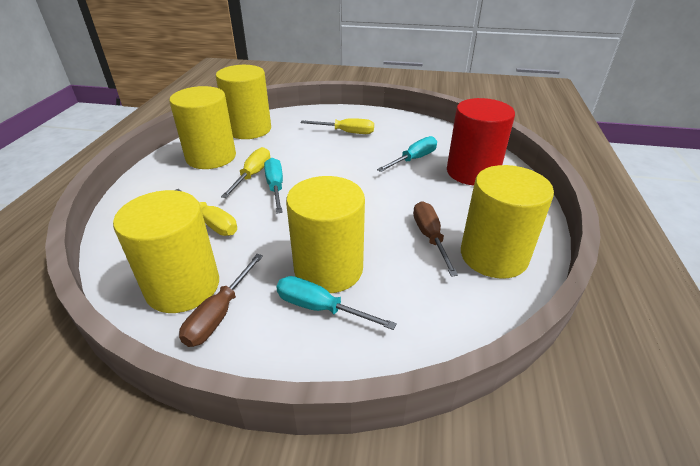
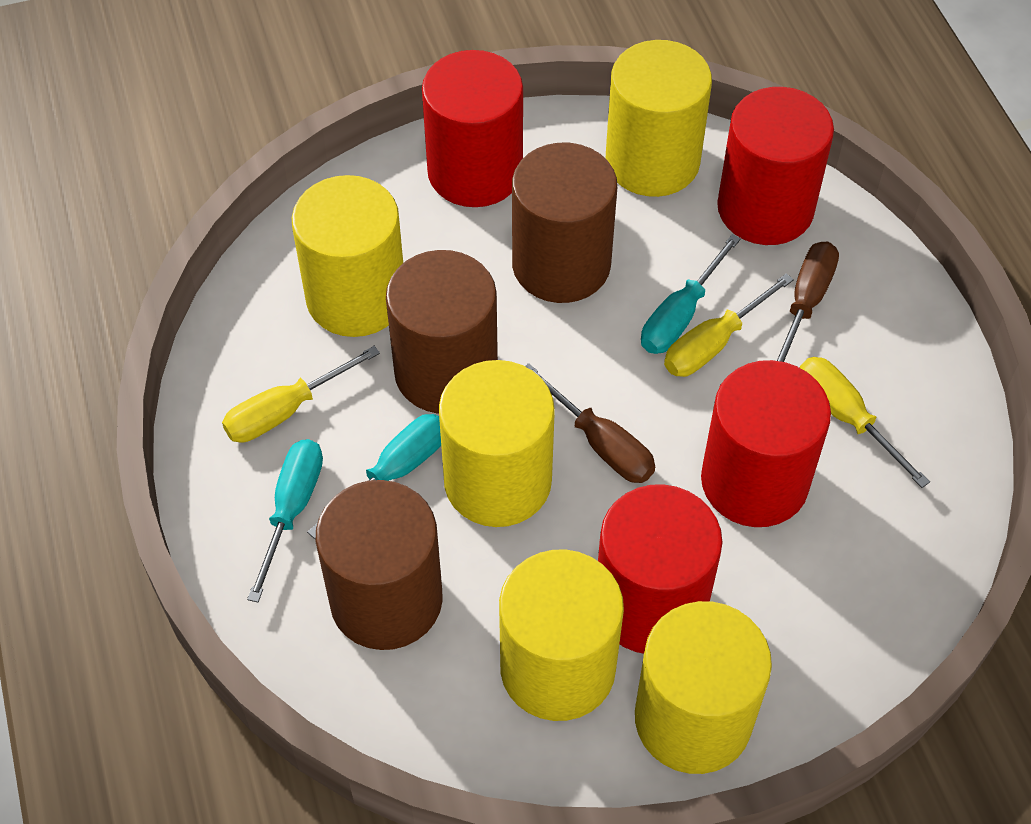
brown cylinder: 0 -> 3
red cylinder: 1 -> 4

